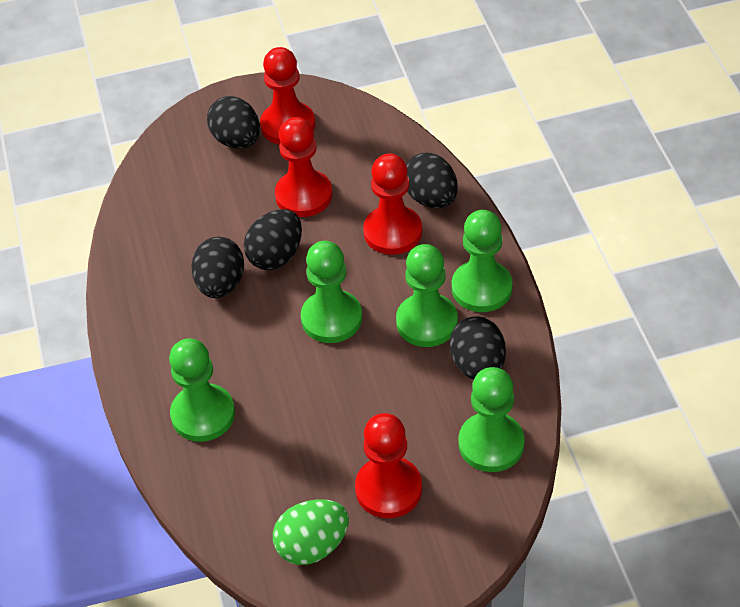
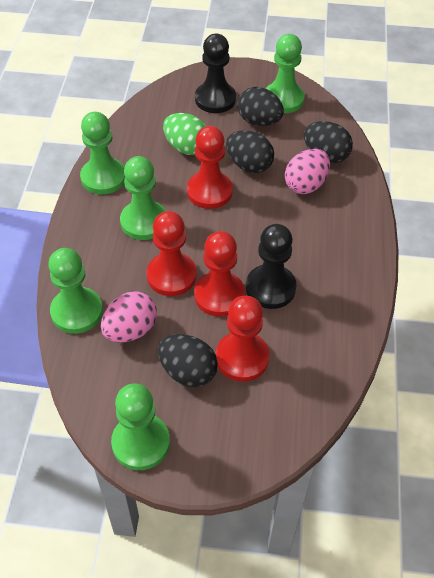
black egg: 5 -> 4
black pawn: 0 -> 2
pink egg: 0 -> 2

